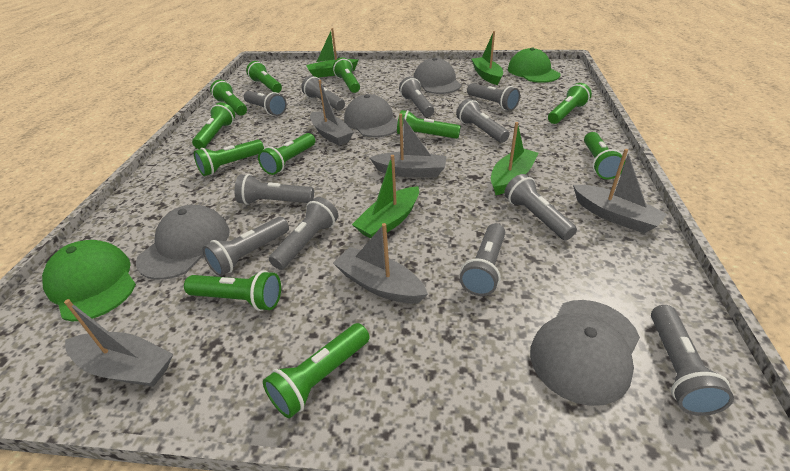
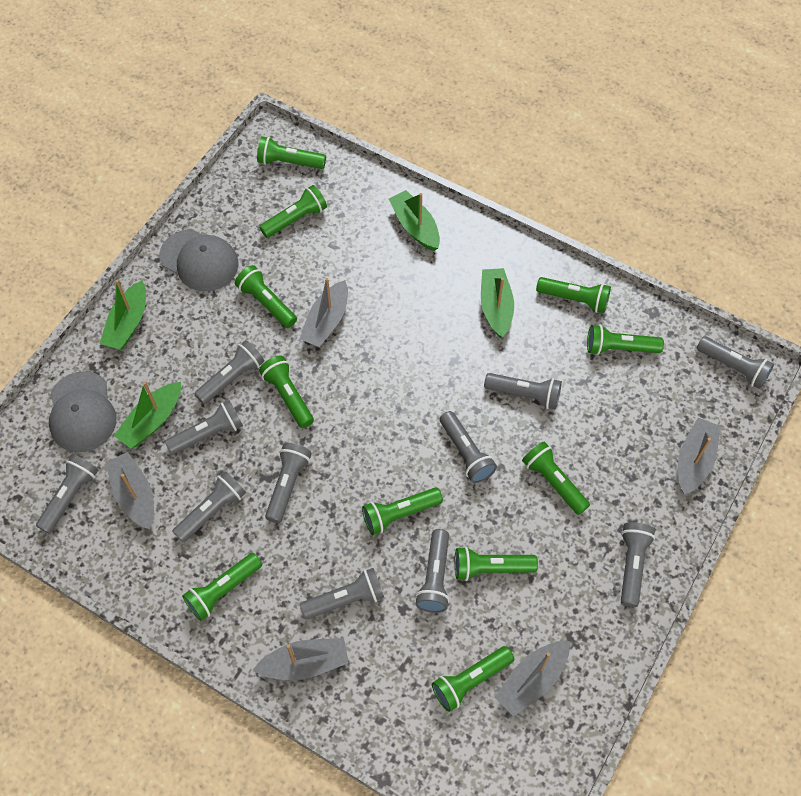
green cap: 2 -> 0
grey cap: 4 -> 2

